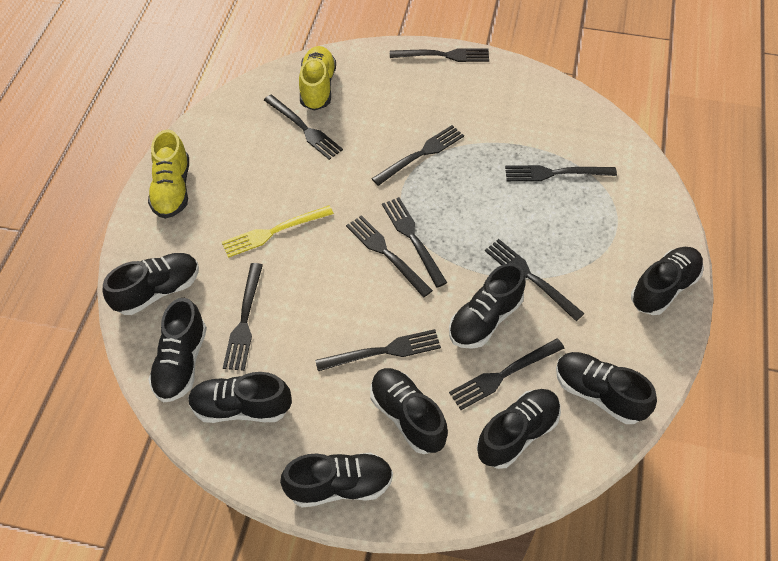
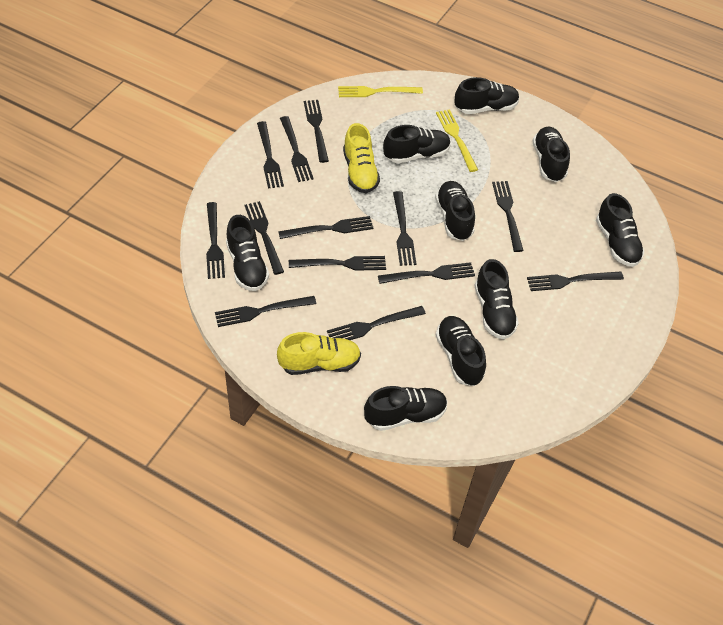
black fork: 10 -> 13
yellow fork: 1 -> 2

